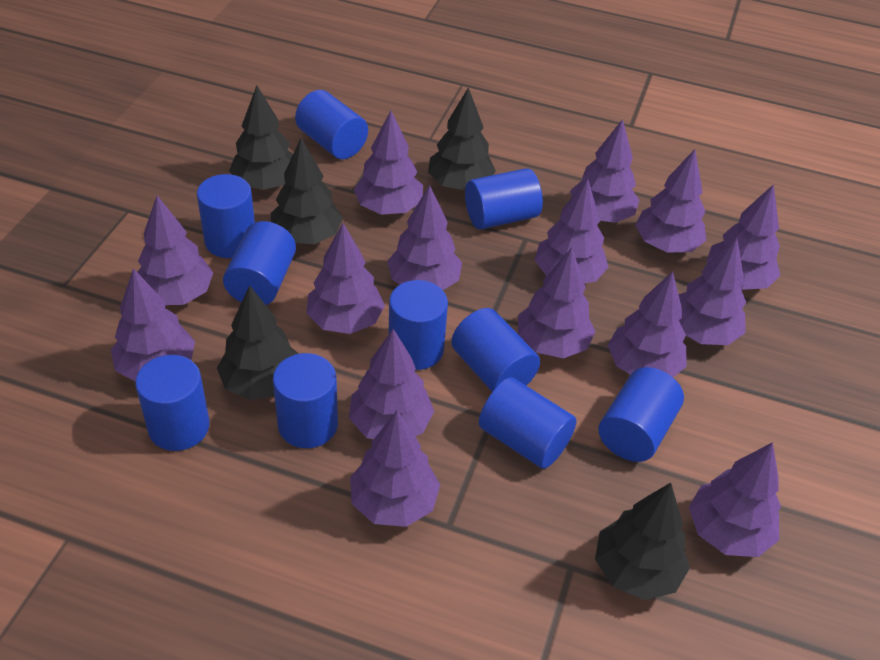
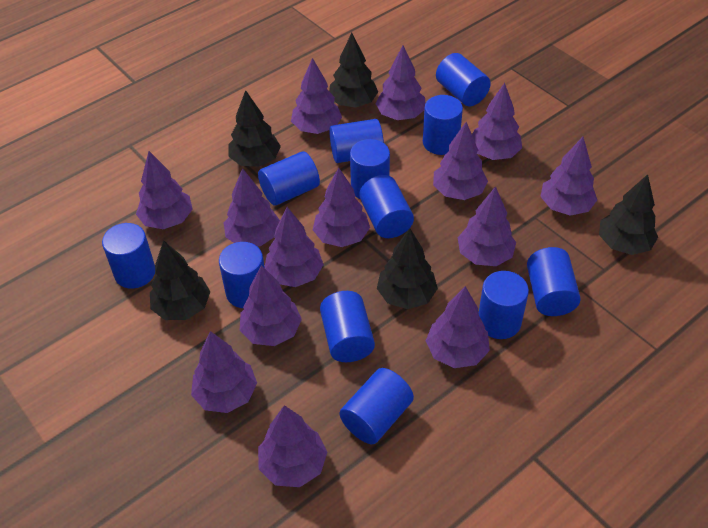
blue cylinder: 10 -> 12
purple tree: 15 -> 14

